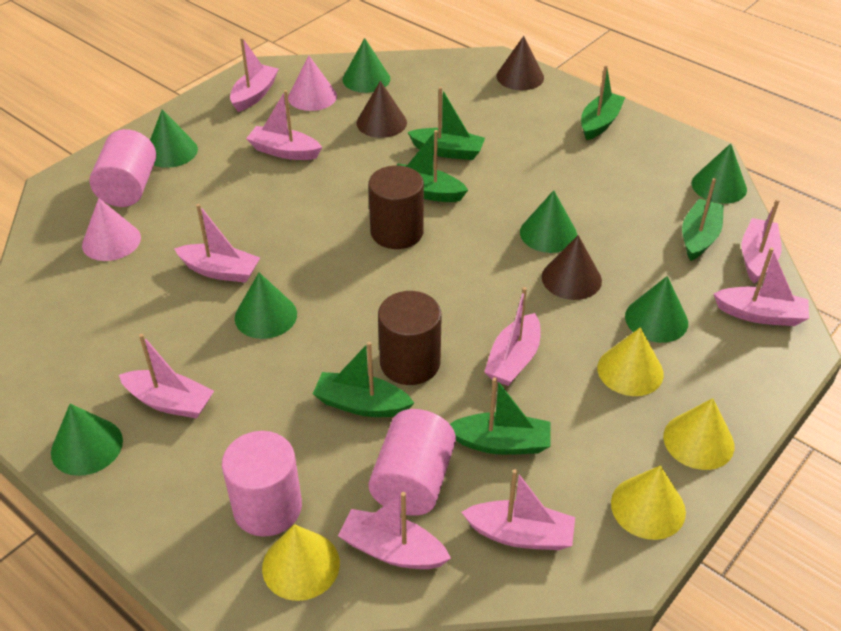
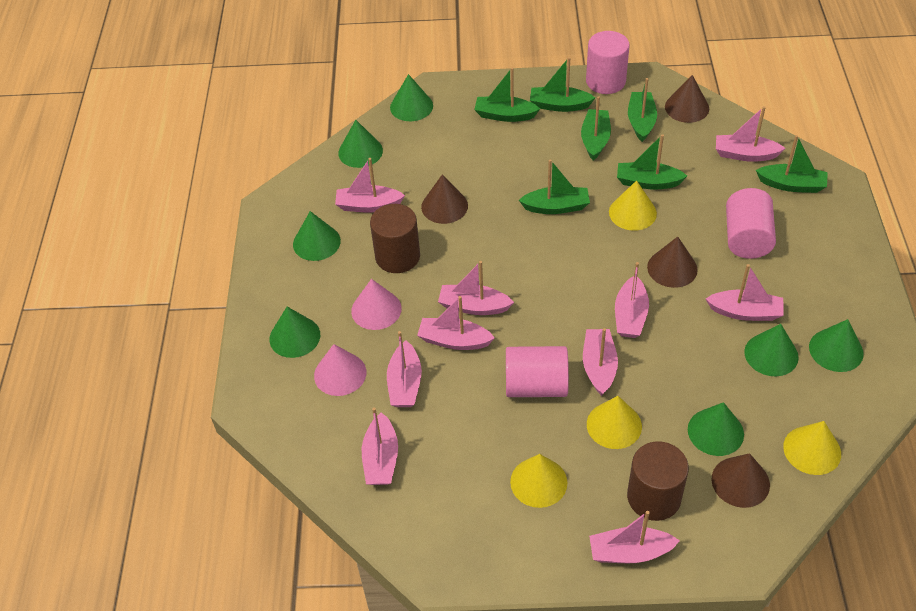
brown cone: 3 -> 4
green boat: 6 -> 7
pink boat: 9 -> 10

